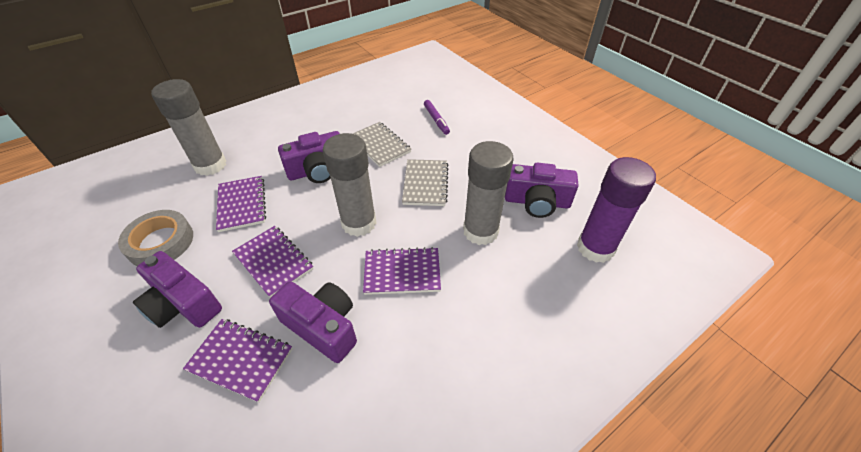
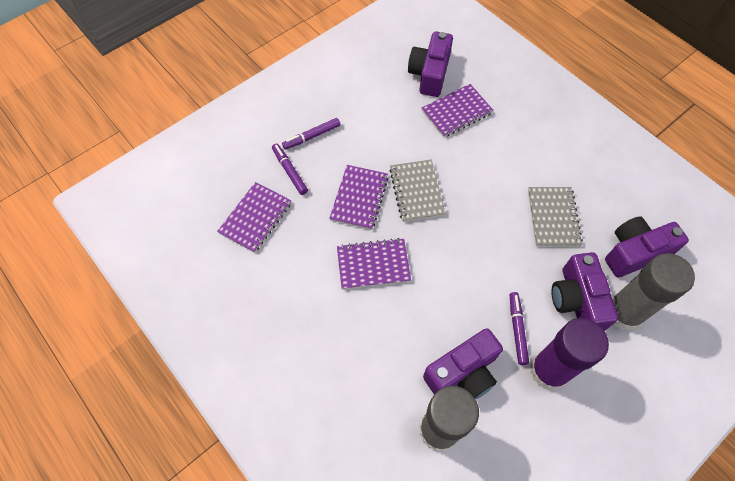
grey glue stick: 3 -> 2
grey tape: 1 -> 0
purple marker: 1 -> 3

